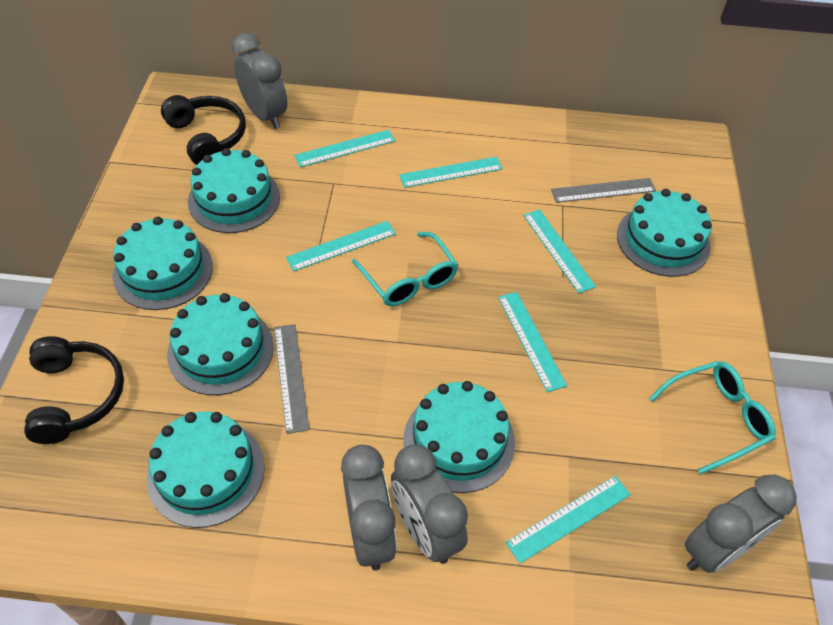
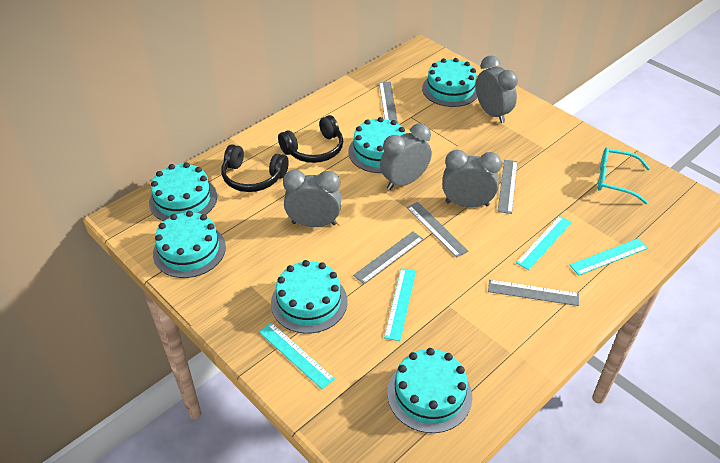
grey ruler: 2 -> 5
turquoise glasses: 2 -> 1
turquoise ruler: 6 -> 4

